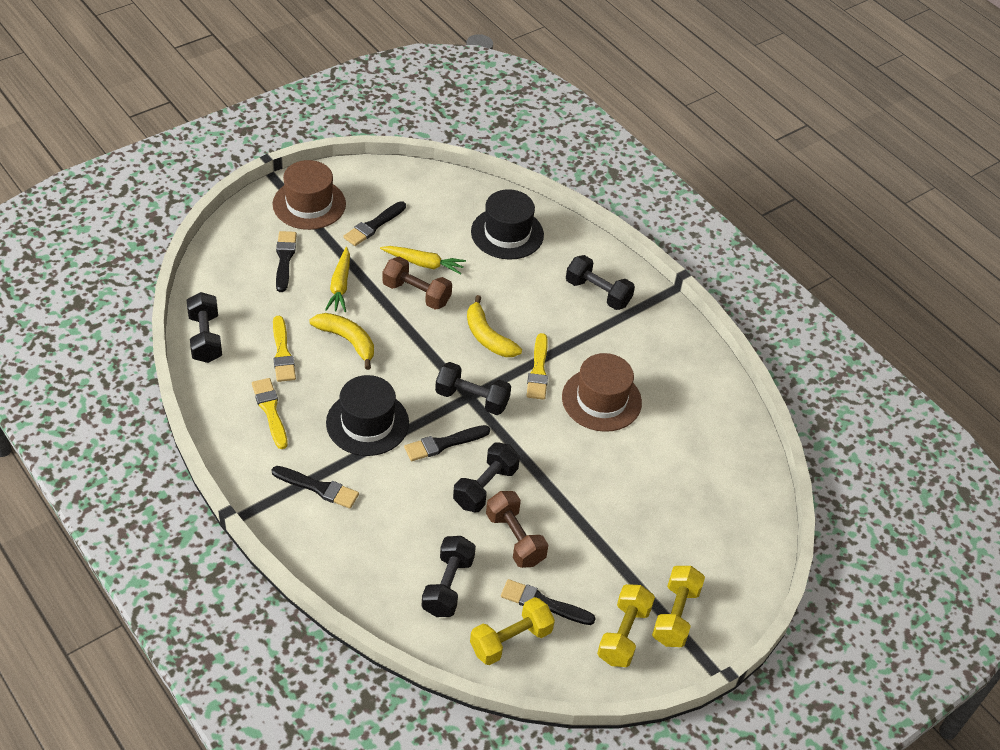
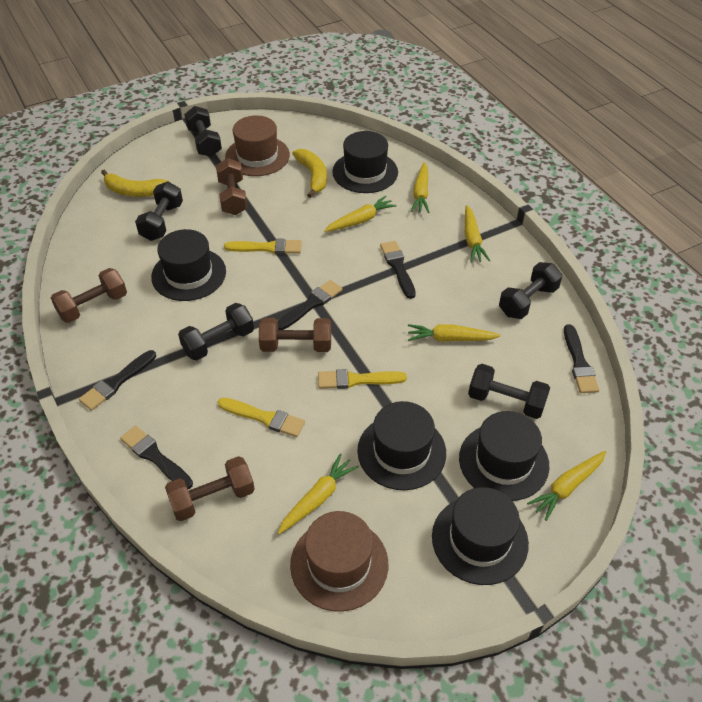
black hat: 2 -> 5
brown dumbbell: 2 -> 4
yellow carrot: 2 -> 6
yellow dumbbell: 3 -> 0

